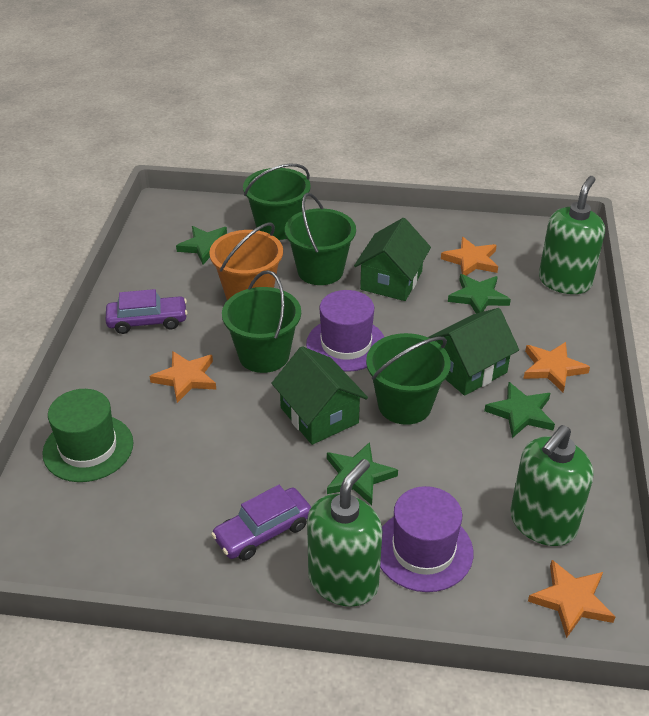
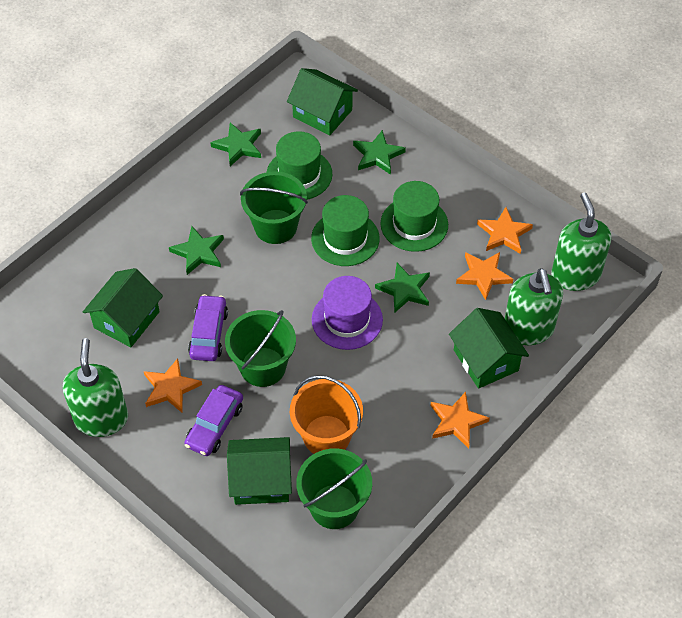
green bucket: 4 -> 3
green hat: 1 -> 3
green house: 3 -> 4
purple hat: 2 -> 1

